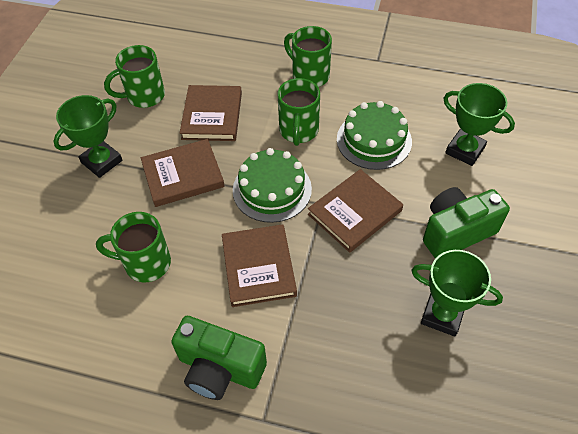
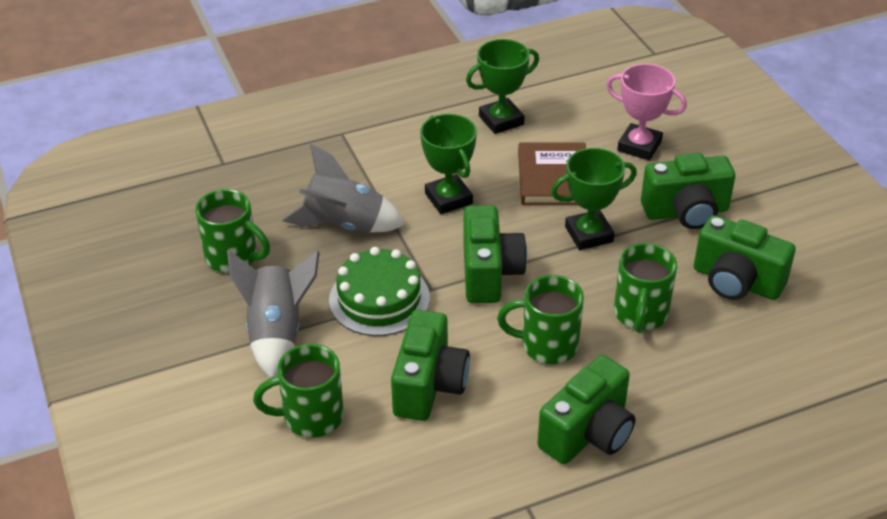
brown book: 4 -> 1
green cake: 2 -> 1
green camera: 2 -> 5
grey rocket: 0 -> 2
pink trophy: 0 -> 1

